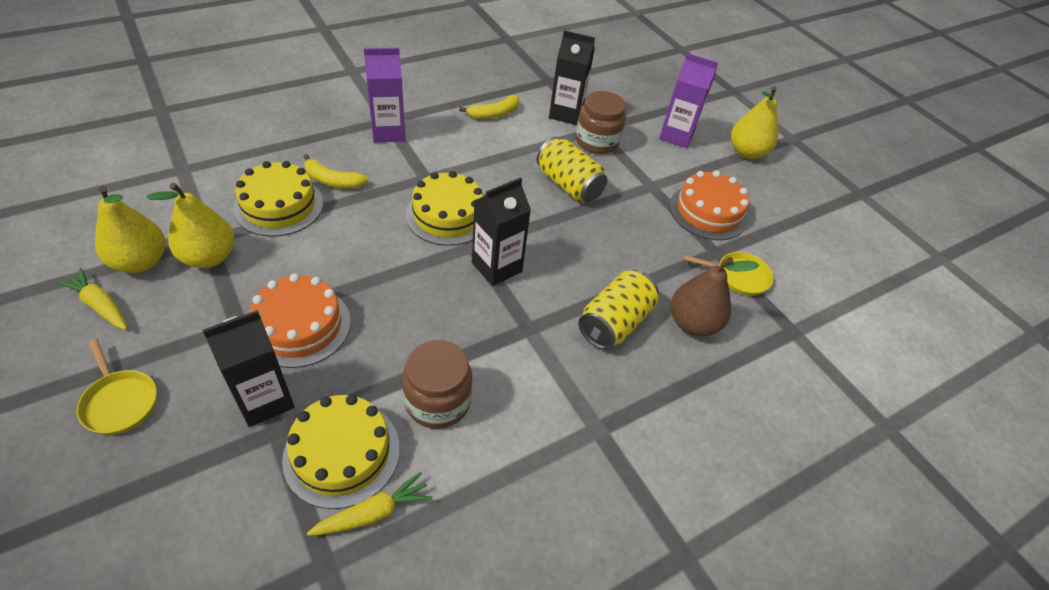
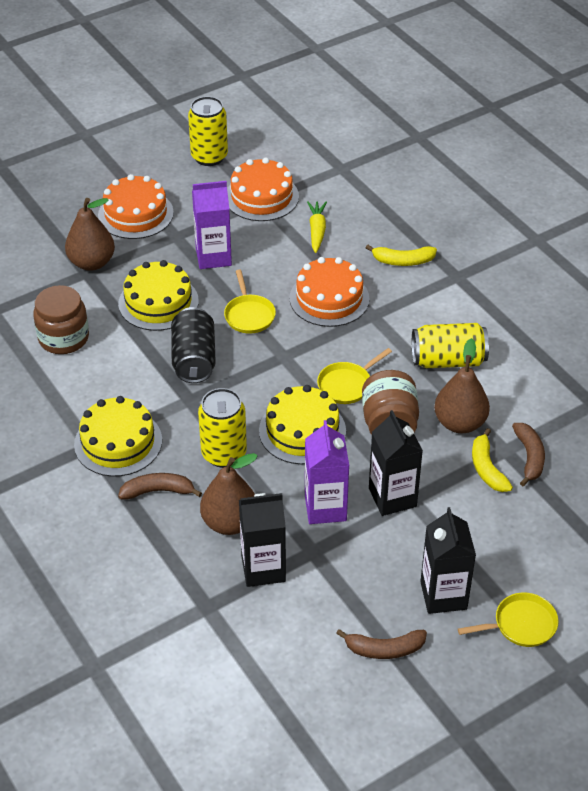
black can: 0 -> 1
brown banana: 0 -> 3
brown pear: 1 -> 3
orange cake: 2 -> 3
yellow can: 2 -> 3
yellow carrot: 2 -> 1
yellow pan: 2 -> 3
yellow pear: 3 -> 0

